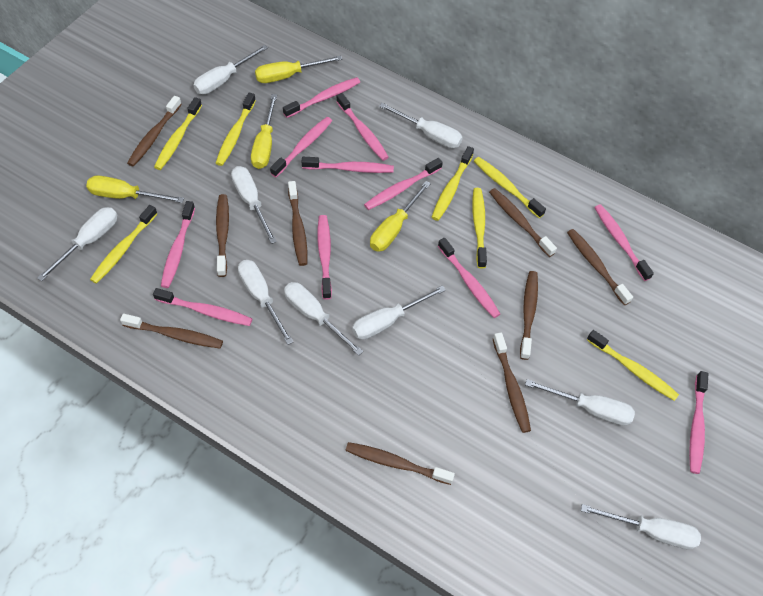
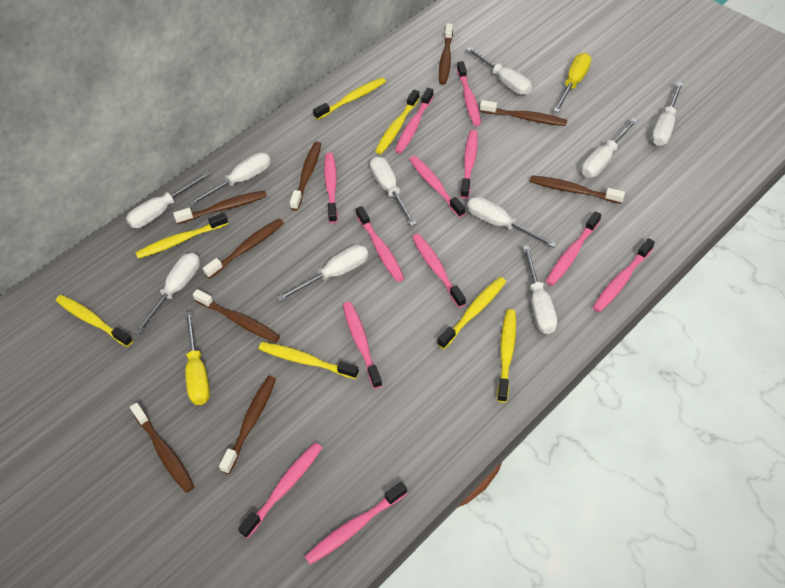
pink toothbrush: 11 -> 12
white screwdriver: 9 -> 10
yellow screwdriver: 4 -> 2

